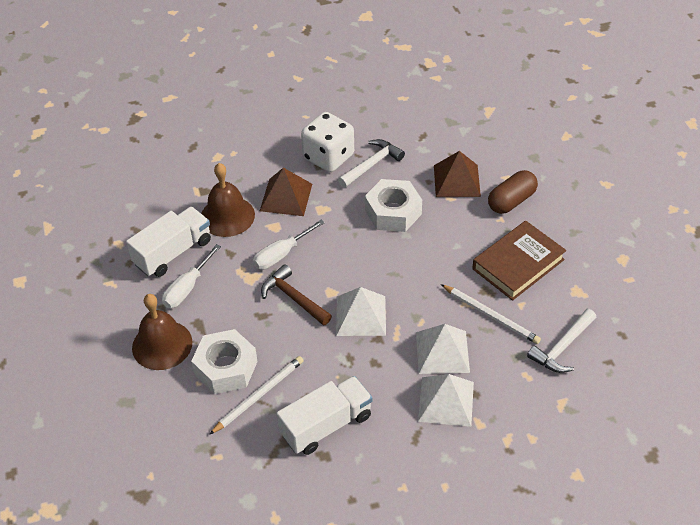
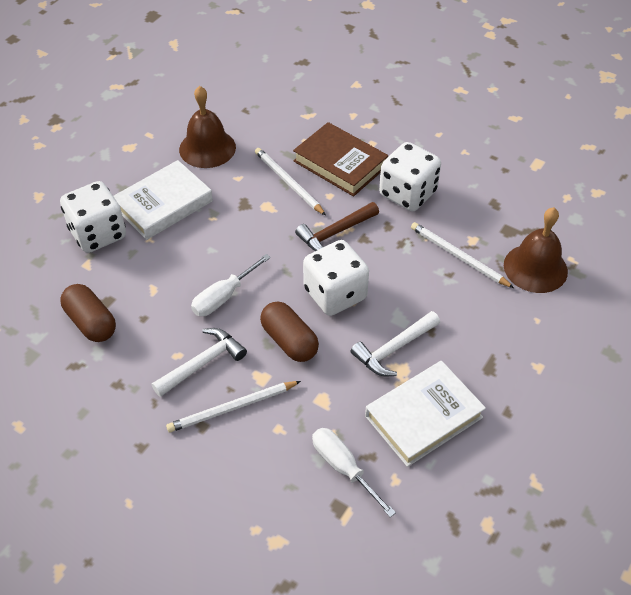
brown capsule: 1 -> 2
brown pyramid: 2 -> 0
white book: 0 -> 2
white dice: 1 -> 3
white nut: 2 -> 0
white pencil: 2 -> 3
white pyramid: 3 -> 0
white truck: 2 -> 0

